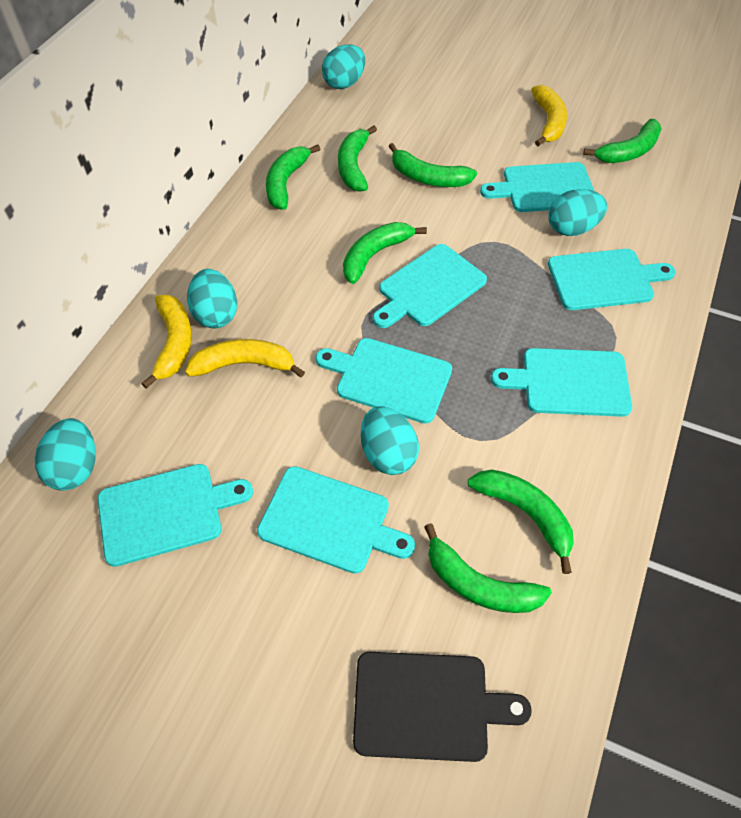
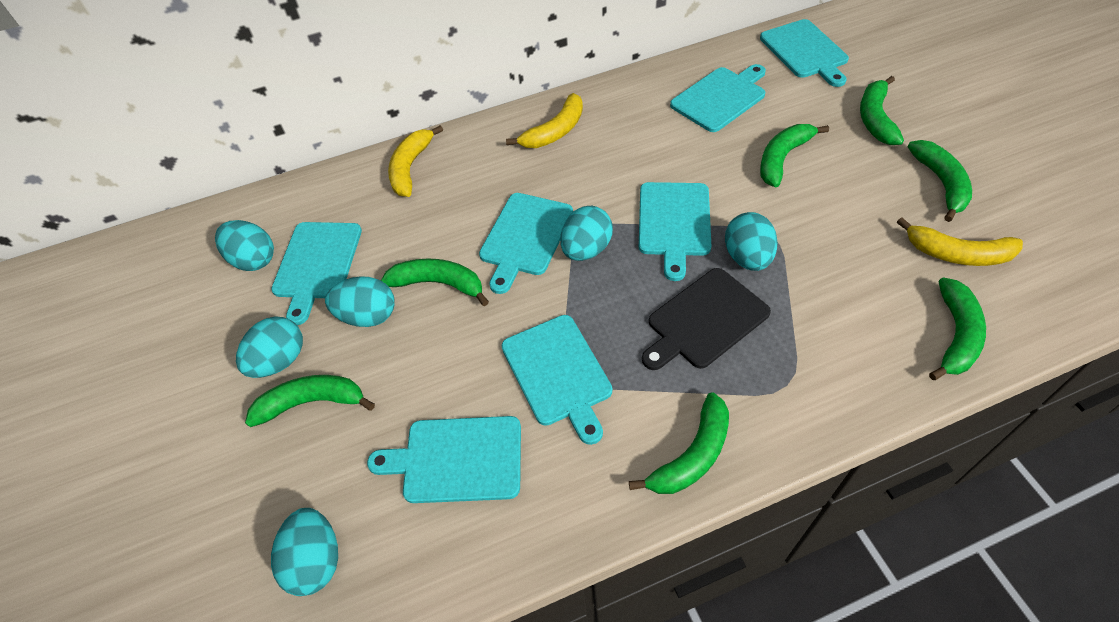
turquoise egg: 5 -> 6

